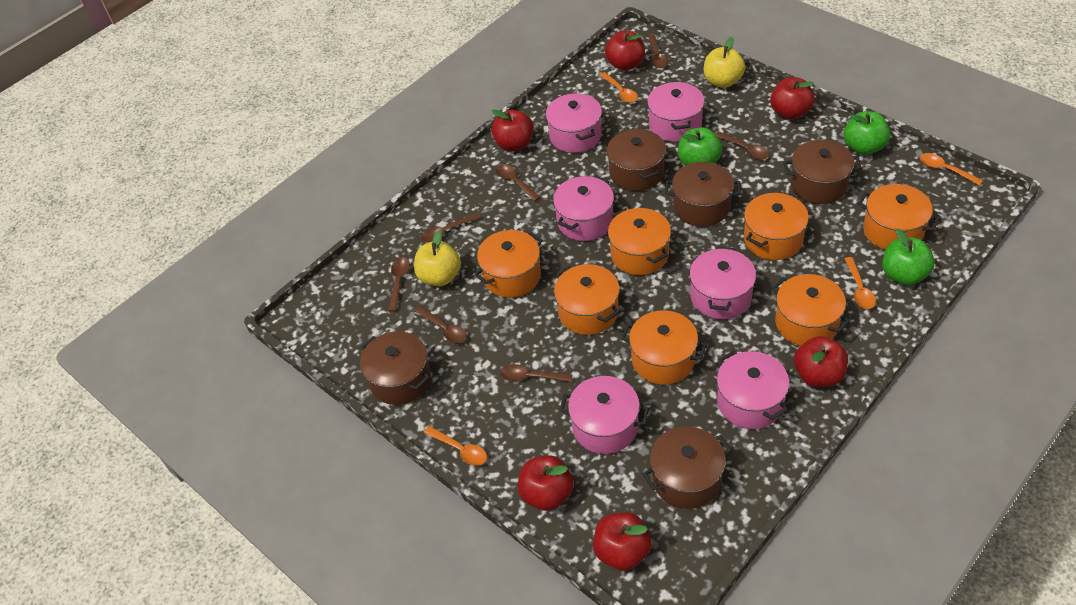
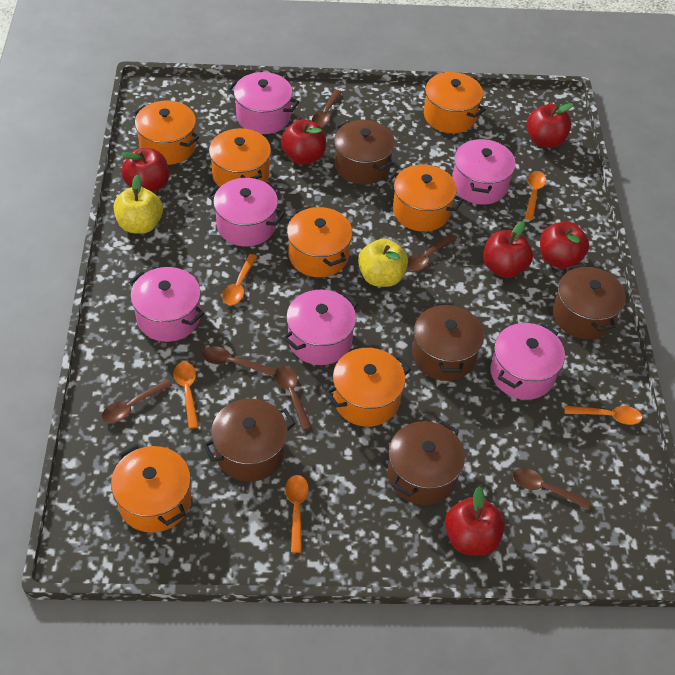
brown spoon: 7 -> 6
green apple: 3 -> 0
orange spoon: 4 -> 5

